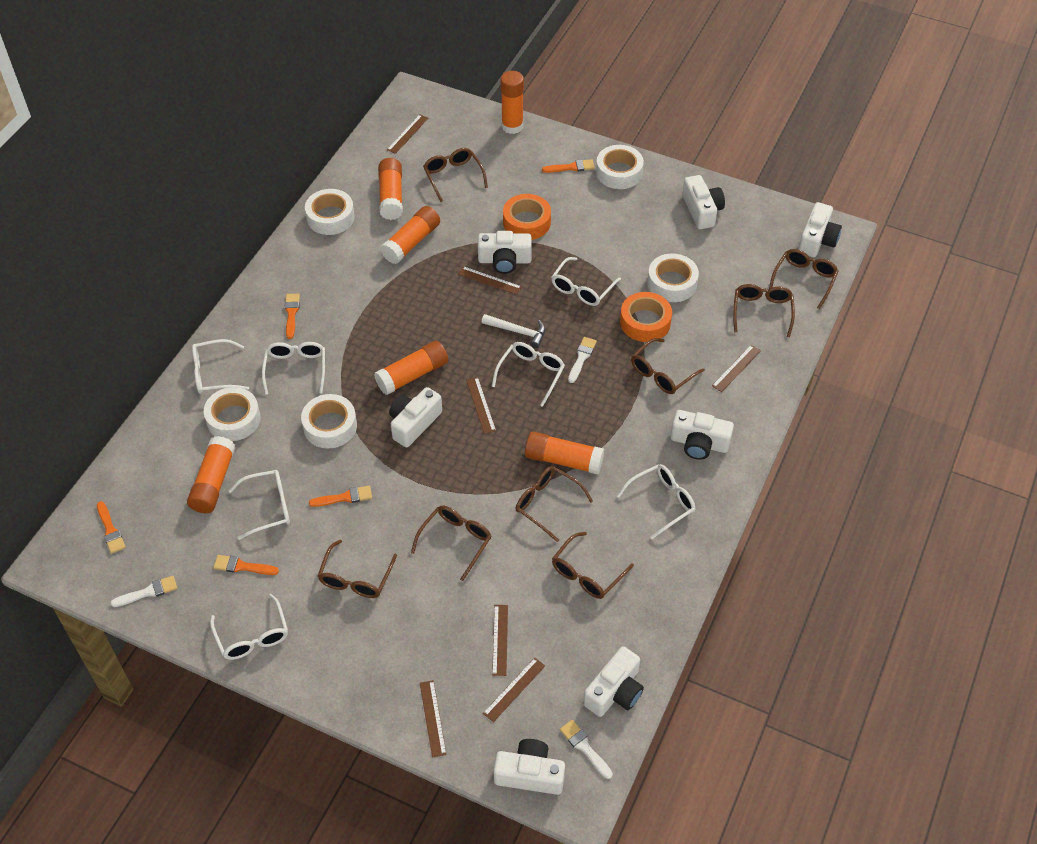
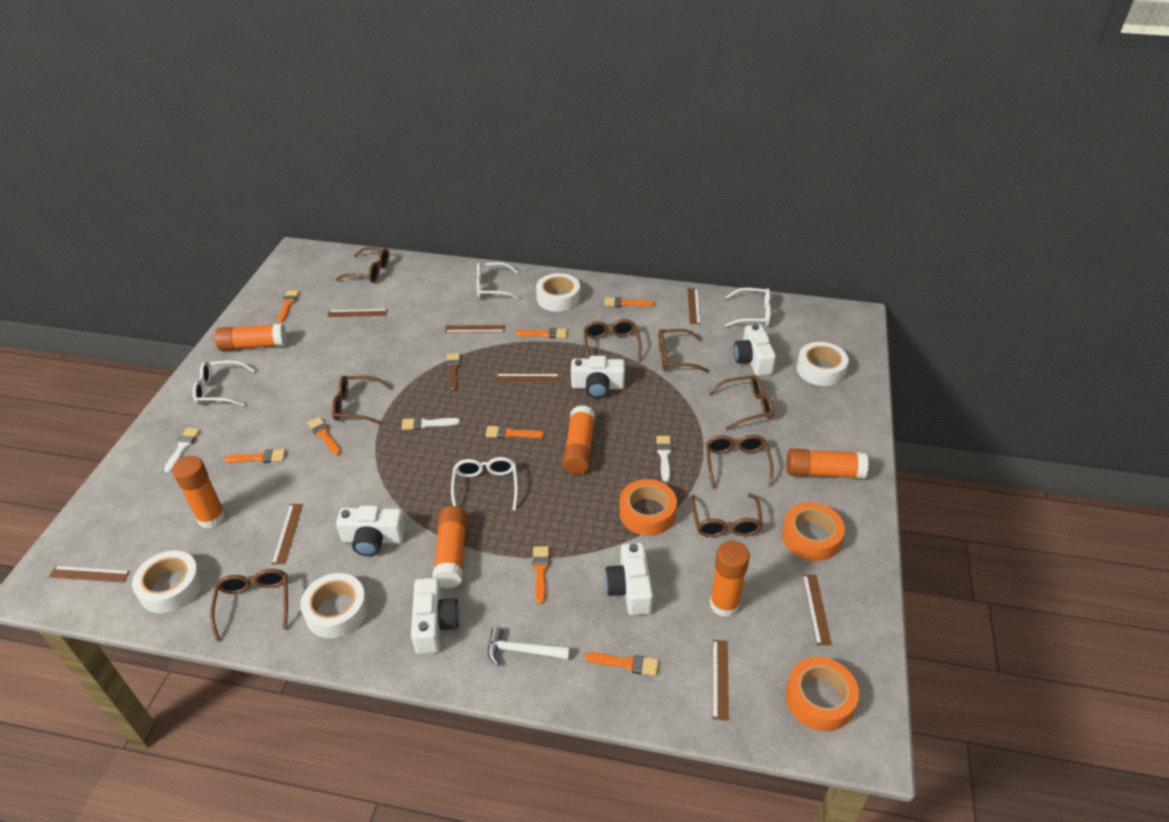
brown brush: 0 -> 1
brown ruler: 7 -> 8
orange brush: 5 -> 8
orange tape: 2 -> 3
white camera: 7 -> 5
white glasses: 7 -> 4
white tape: 5 -> 4

